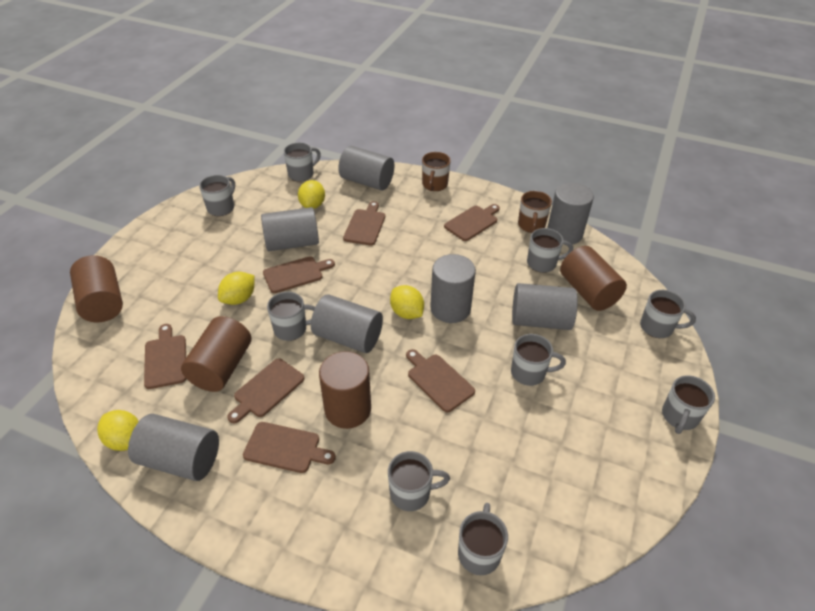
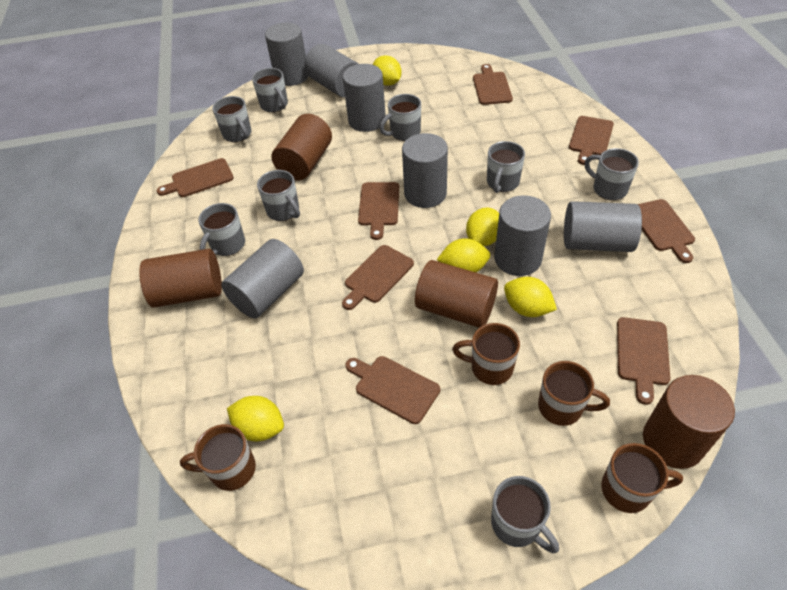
brown cutting board: 7 -> 8
brown mug: 2 -> 4
grey mug: 9 -> 8
yellow lemon: 4 -> 5

